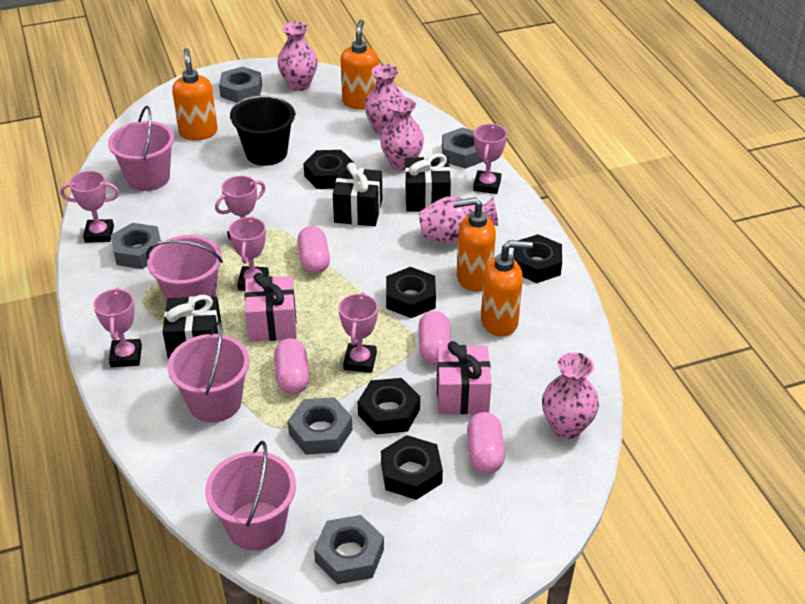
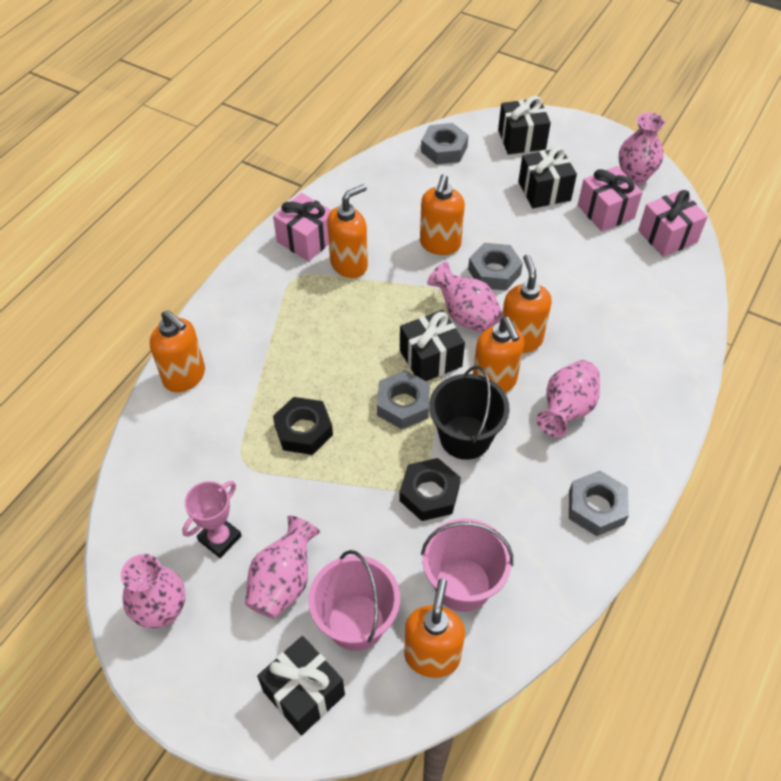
black gift: 3 -> 4
black nut: 5 -> 2
grey nut: 5 -> 4
orange soap dispenser: 4 -> 6
pink bucket: 4 -> 2
pink capsule: 4 -> 0
pink gift: 2 -> 3
pink trophy: 6 -> 1

